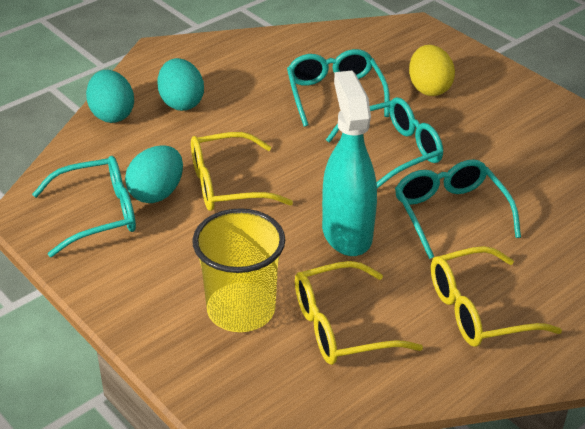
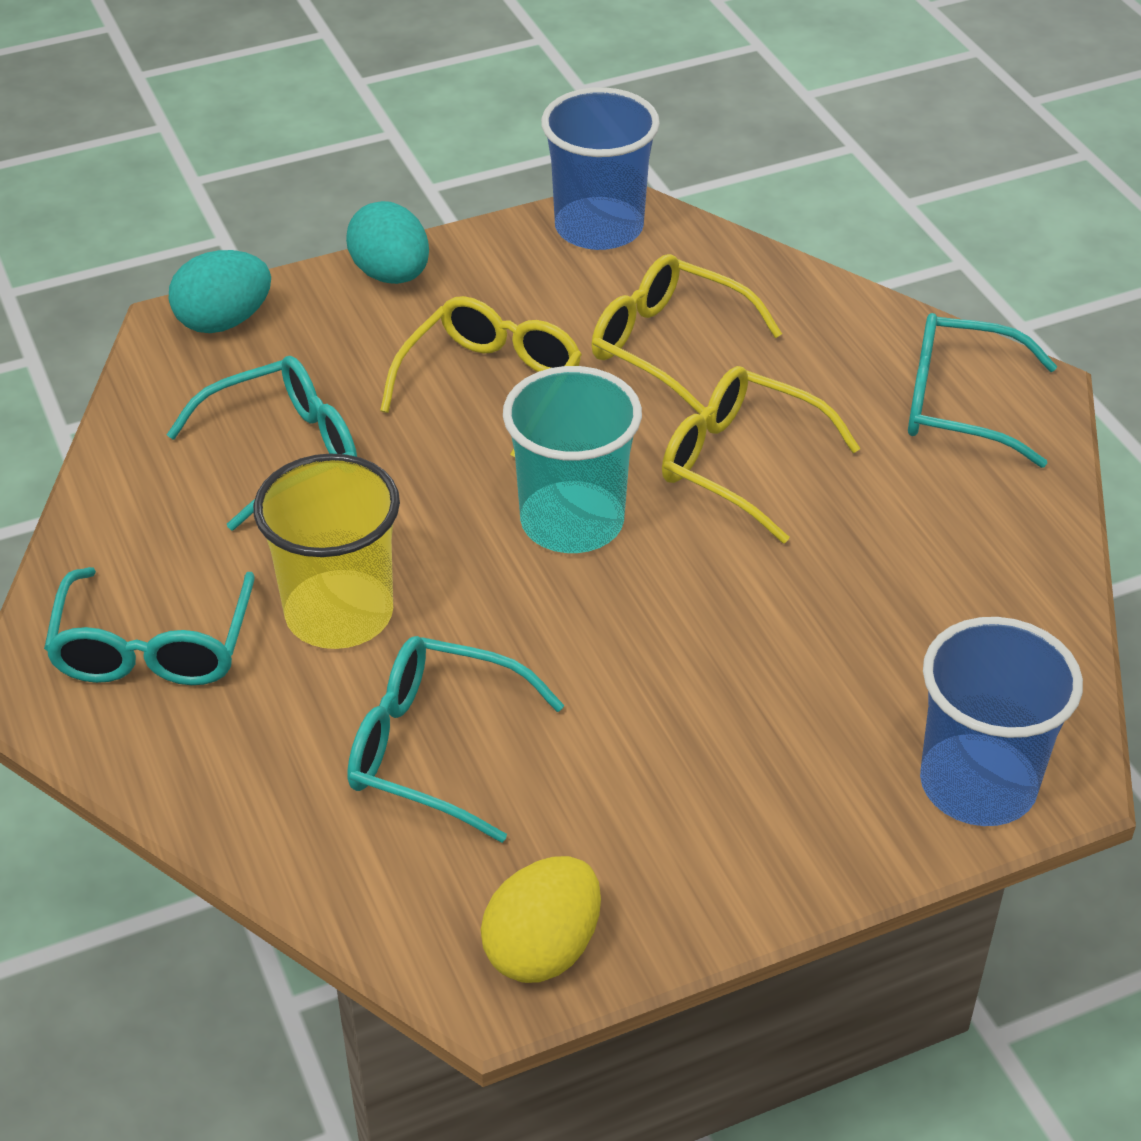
blue cup: 0 -> 2
turquoise cup: 0 -> 1
turquoise egg: 3 -> 2
turquoise spray bottle: 1 -> 0

